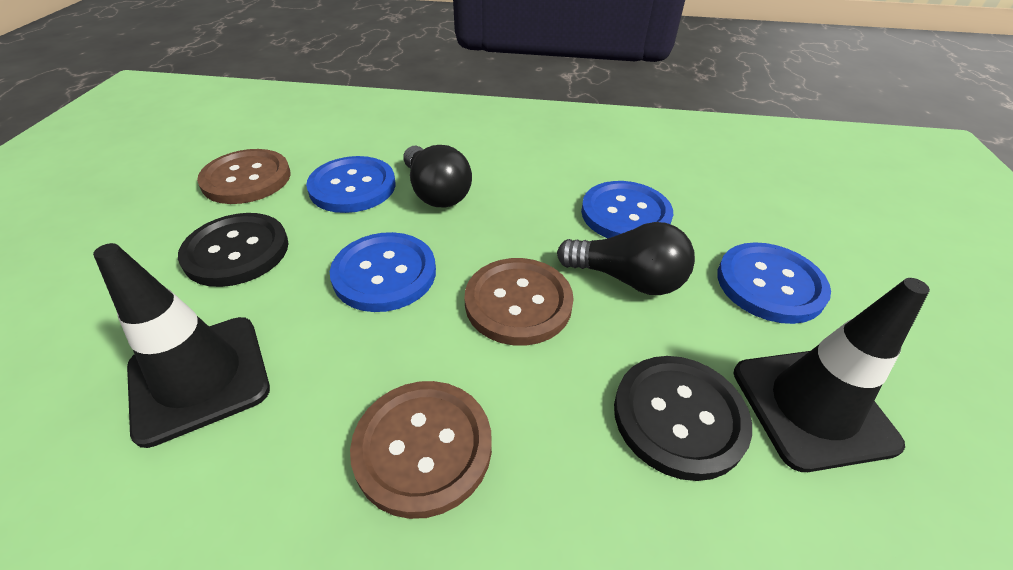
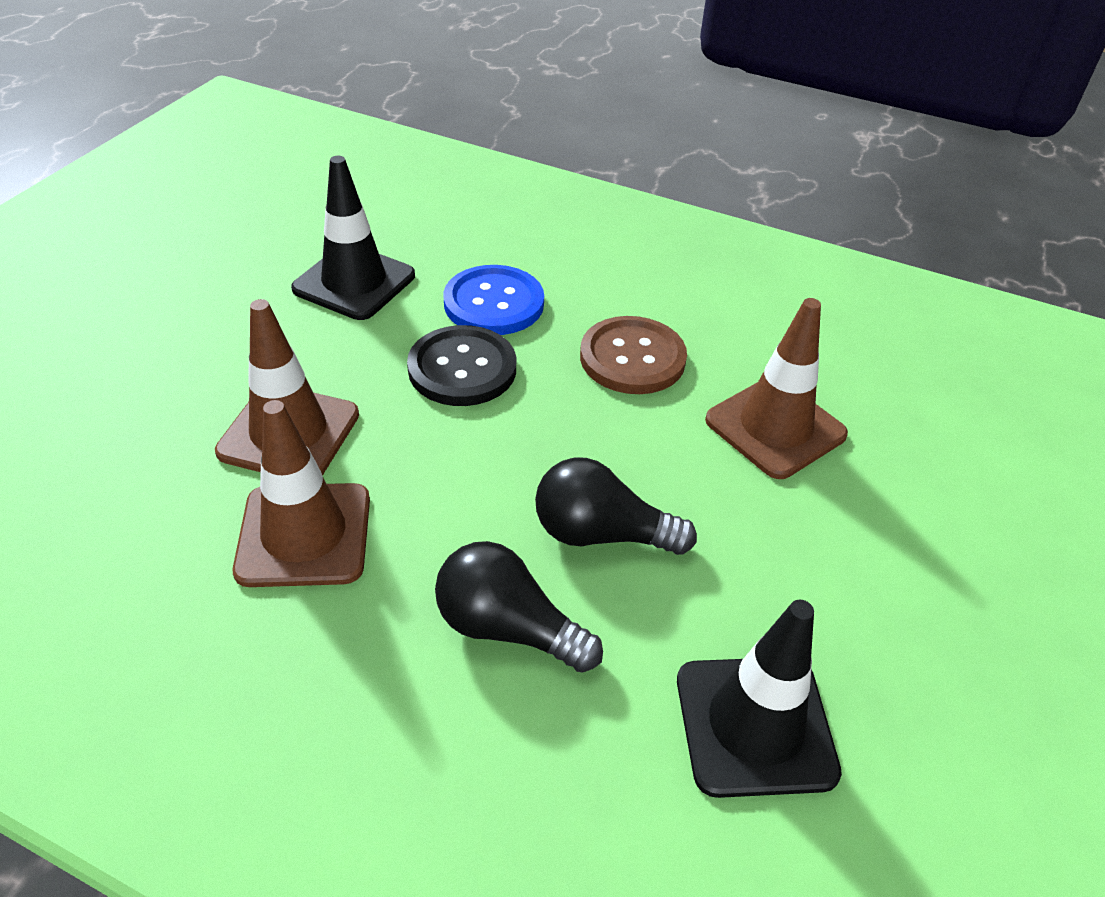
black button: 2 -> 1
blue button: 4 -> 1
brown button: 3 -> 1
brown traffic cone: 0 -> 3

